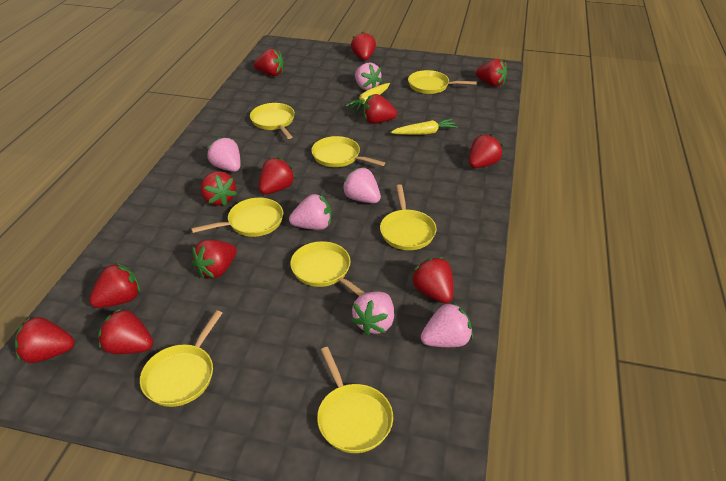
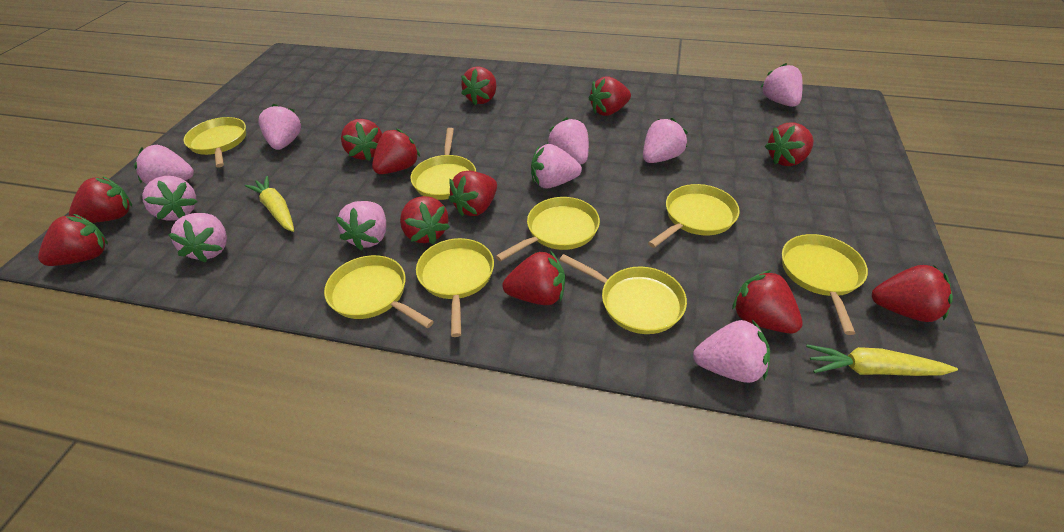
pink strawberry: 6 -> 10

